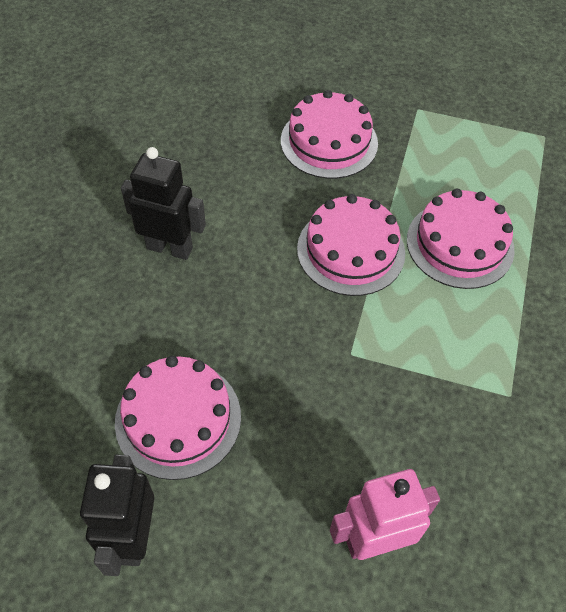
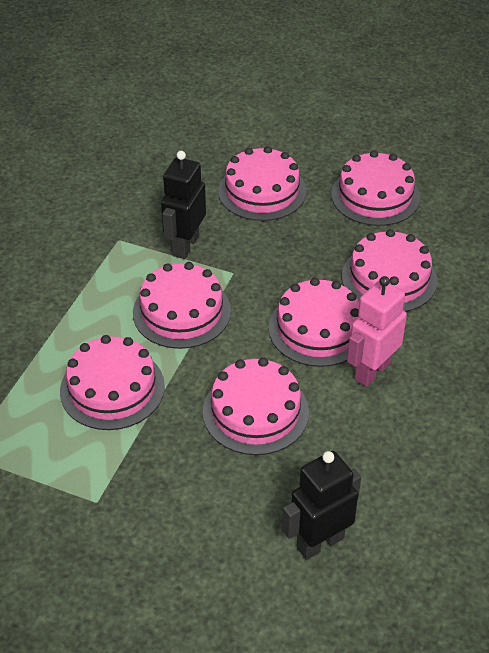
pink cake: 4 -> 7

